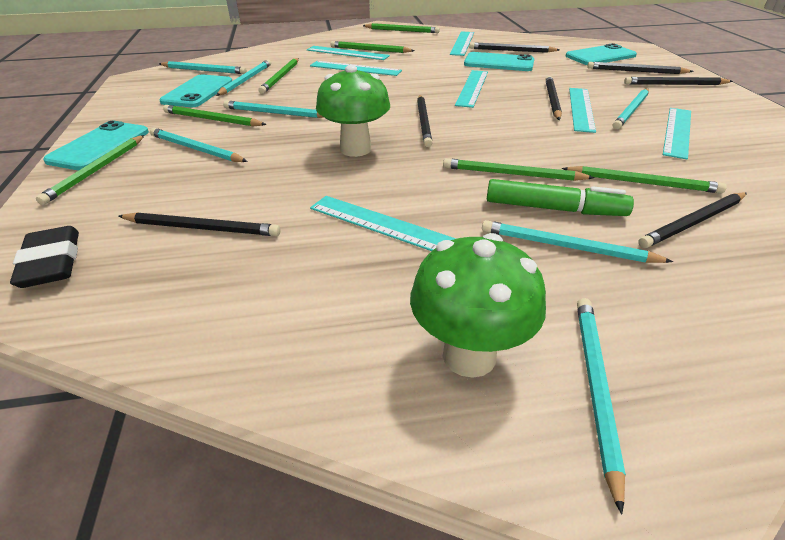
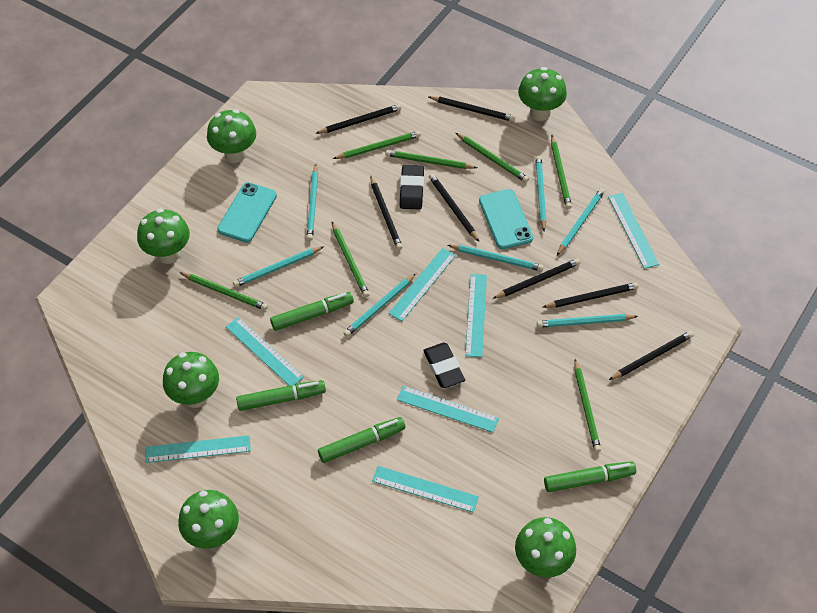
black eraser: 1 -> 2
green marker: 1 -> 4
green mushroom: 2 -> 6
turquoise phone: 4 -> 2

